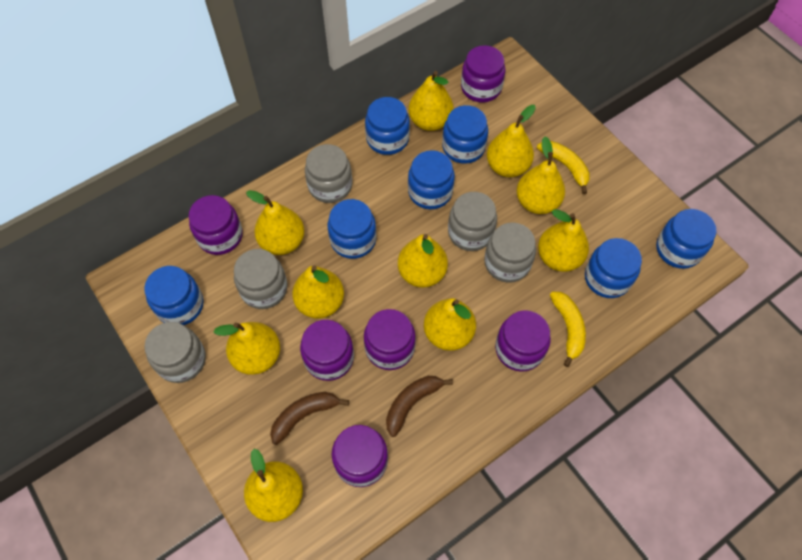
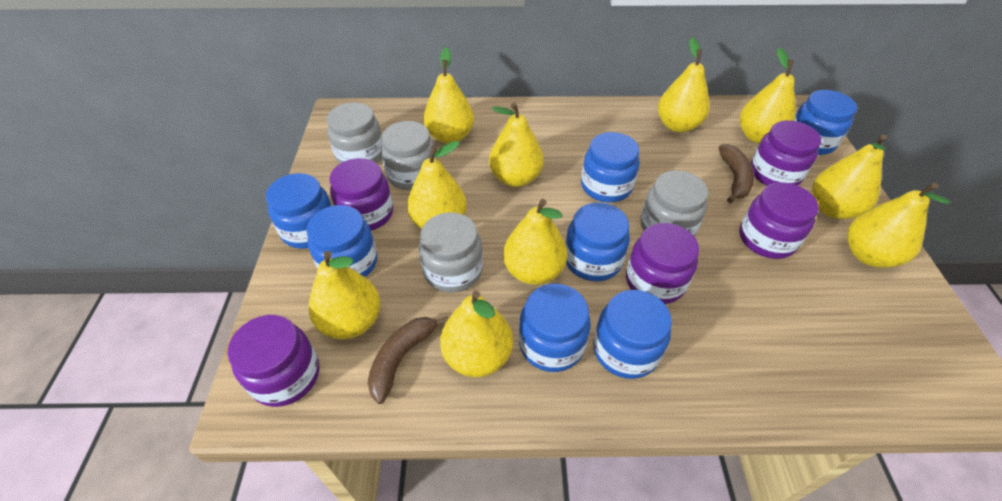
grey jar: 5 -> 4
purple jar: 6 -> 5
yellow banana: 2 -> 0

